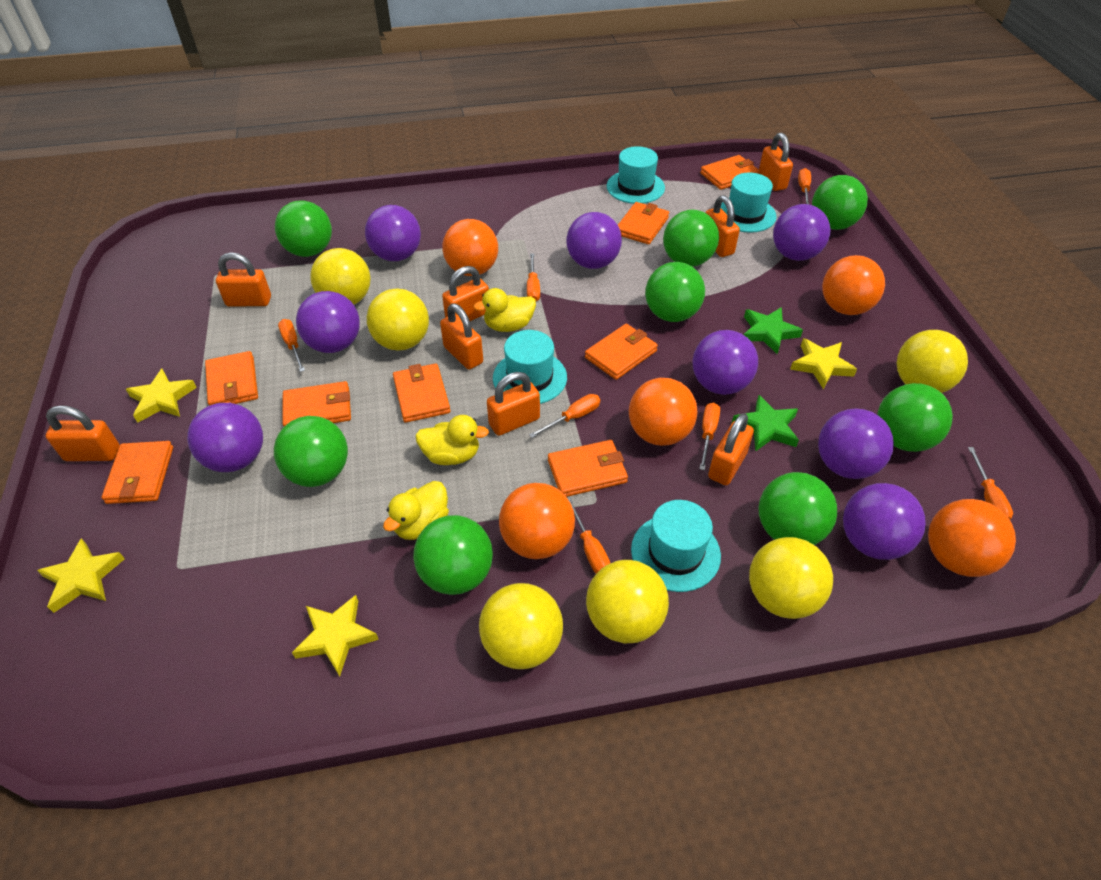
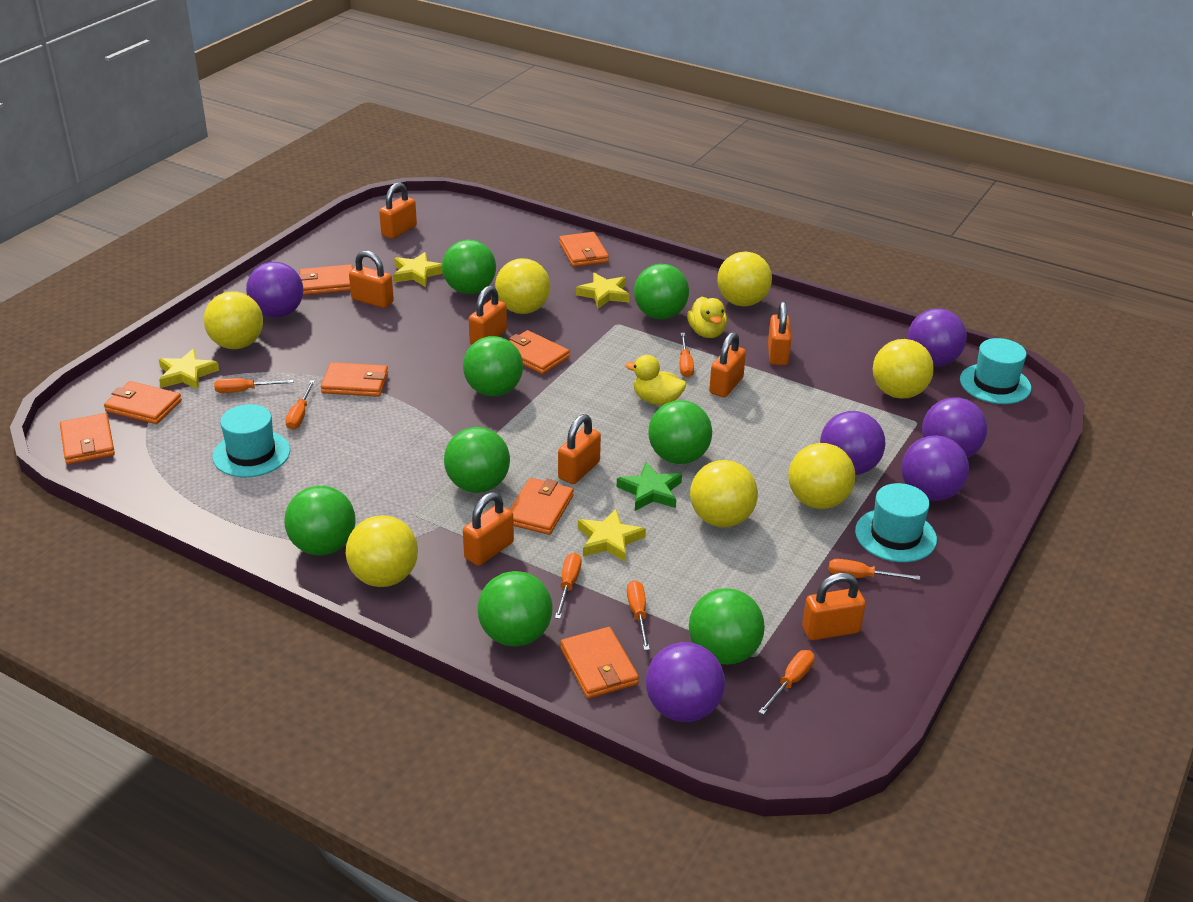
green star: 2 -> 1
orange ball: 5 -> 0
purple ball: 8 -> 6
turquoise hat: 4 -> 3
yellow ball: 6 -> 7
yellow duck: 3 -> 2

